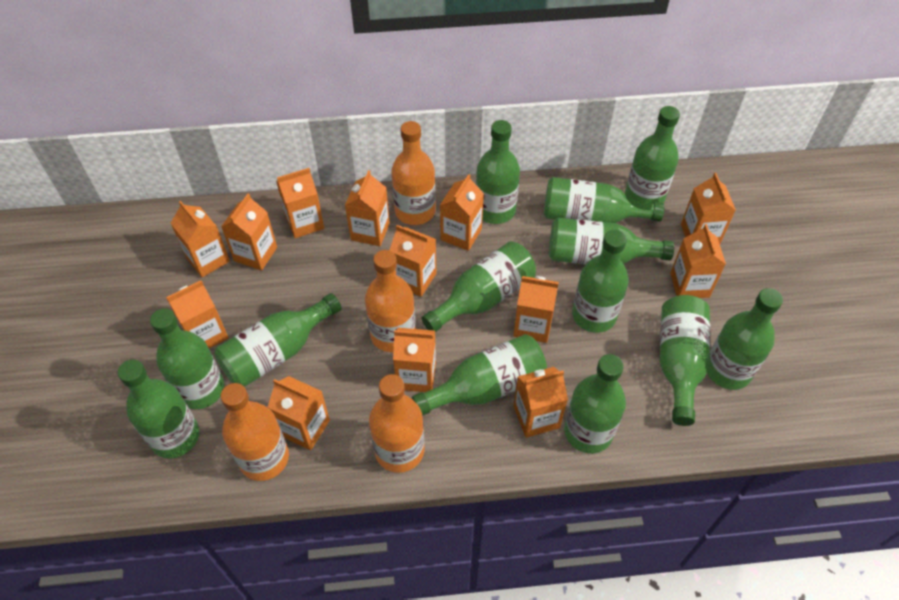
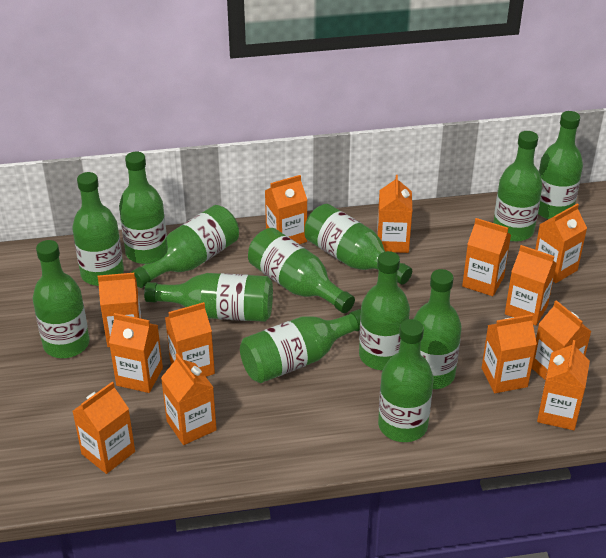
orange bottle: 4 -> 0

